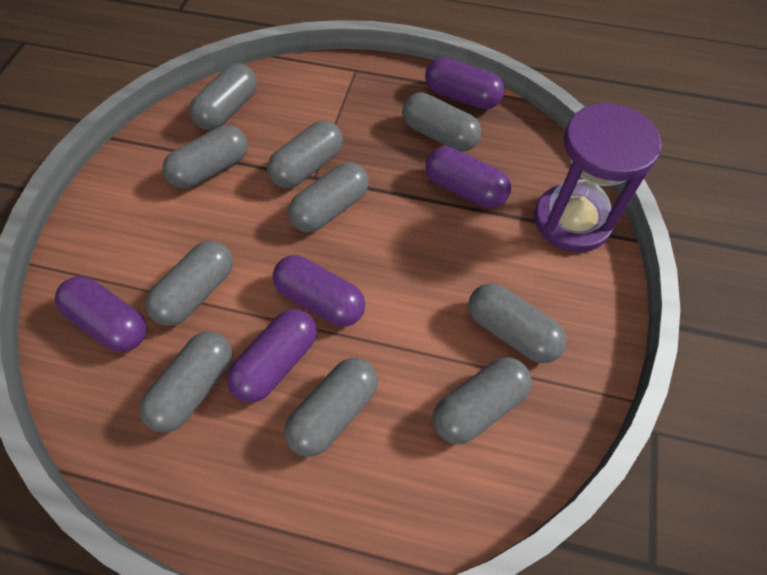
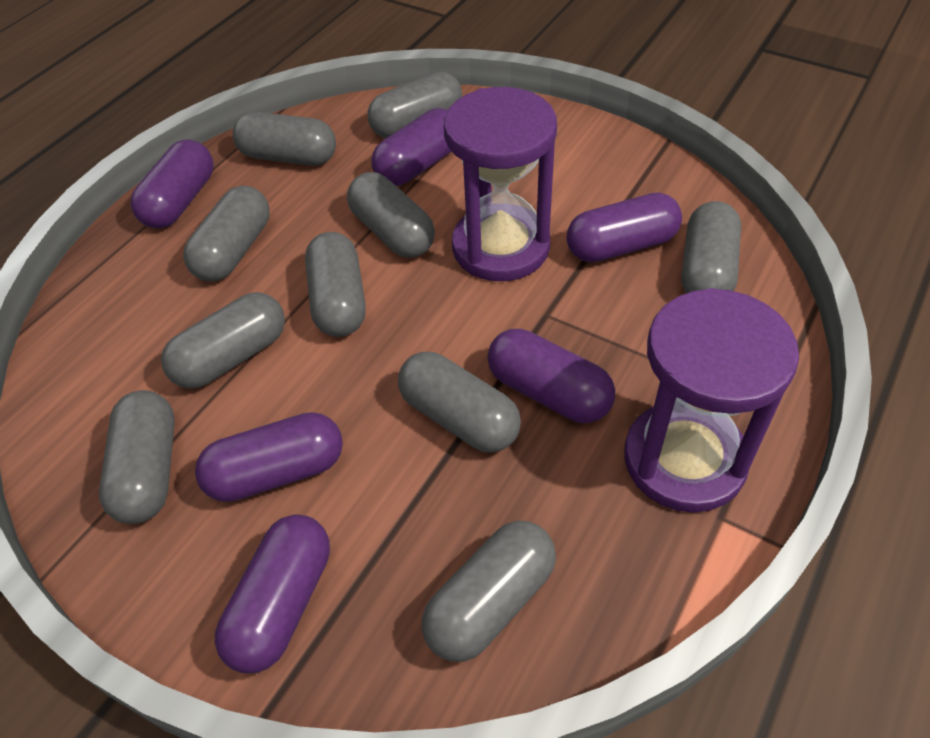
purple capsule: 5 -> 6
purple hourglass: 1 -> 2

